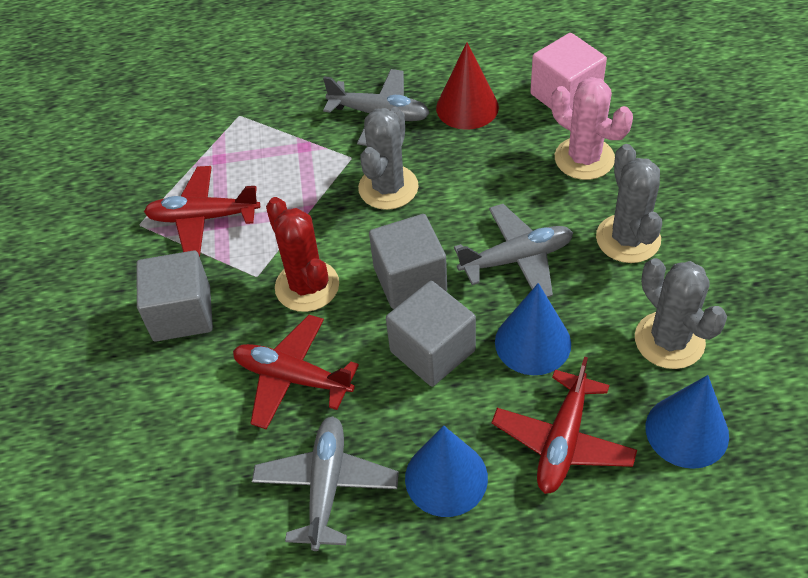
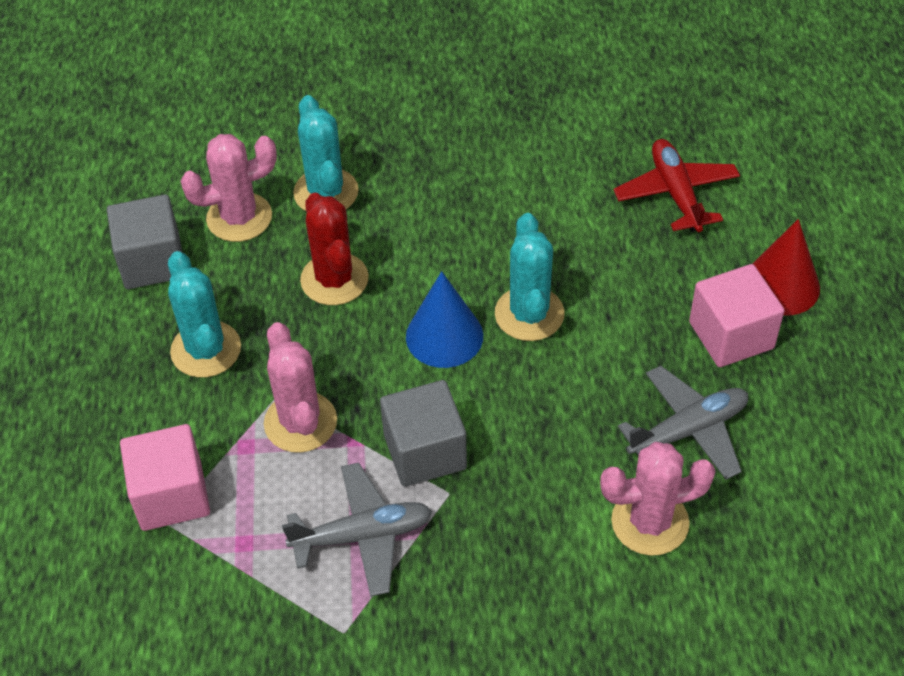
blue cone: 3 -> 1
grey cactus: 3 -> 0
grey cube: 3 -> 2
grey plane: 3 -> 2
pink cactus: 1 -> 3
pink cube: 1 -> 2
red plane: 3 -> 1
turquoise cactus: 0 -> 3

